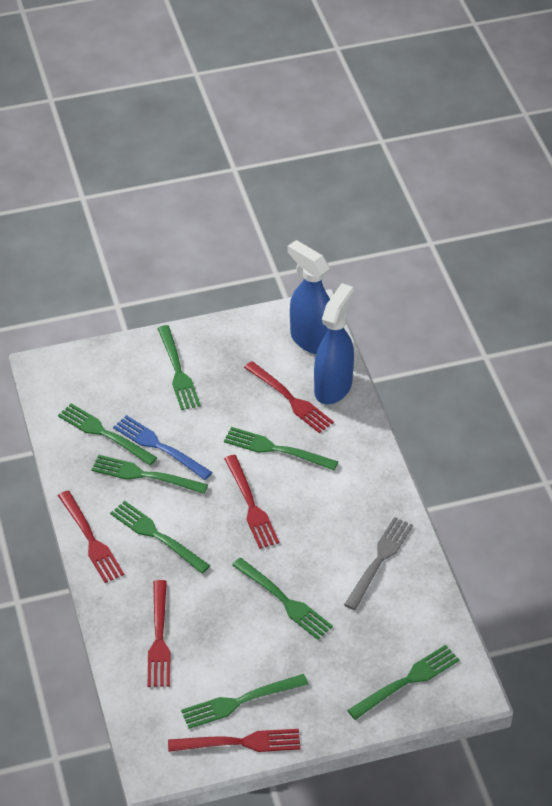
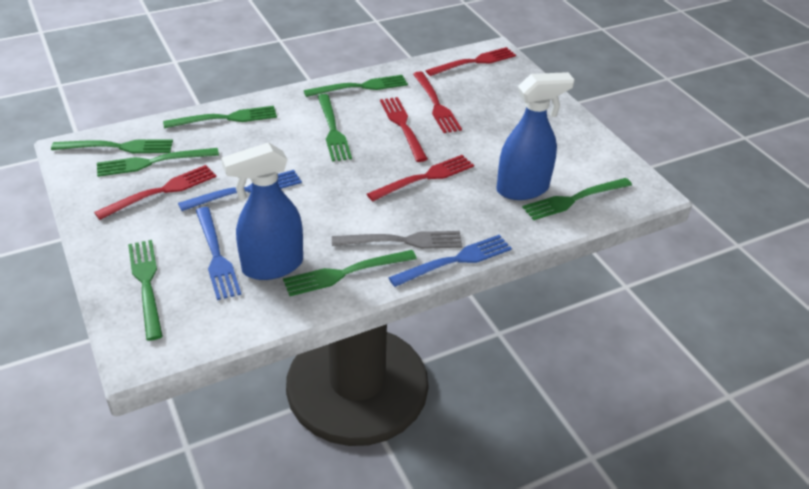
blue fork: 1 -> 3

